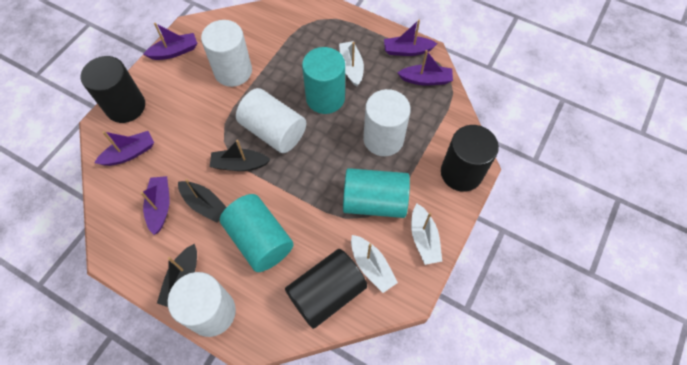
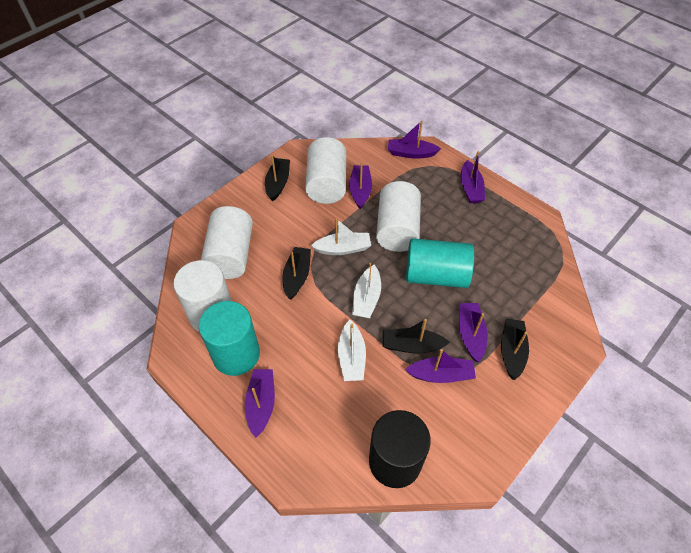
black boat: 3 -> 4
black cylinder: 3 -> 1
purple boat: 5 -> 6
turquoise cylinder: 3 -> 2

